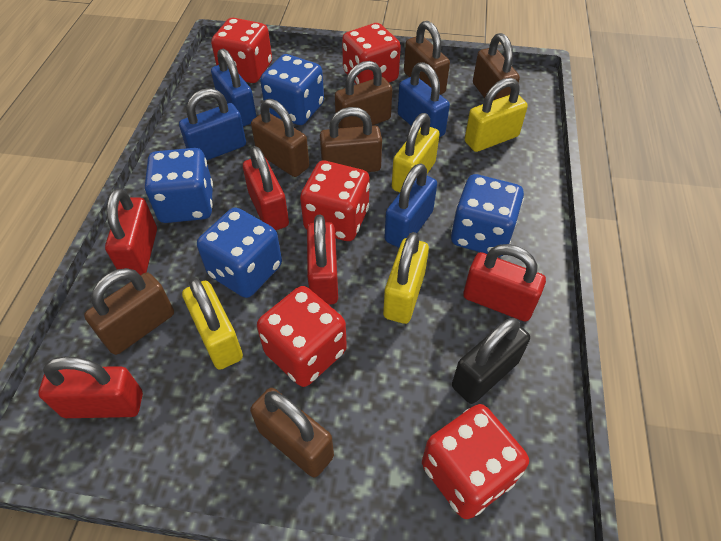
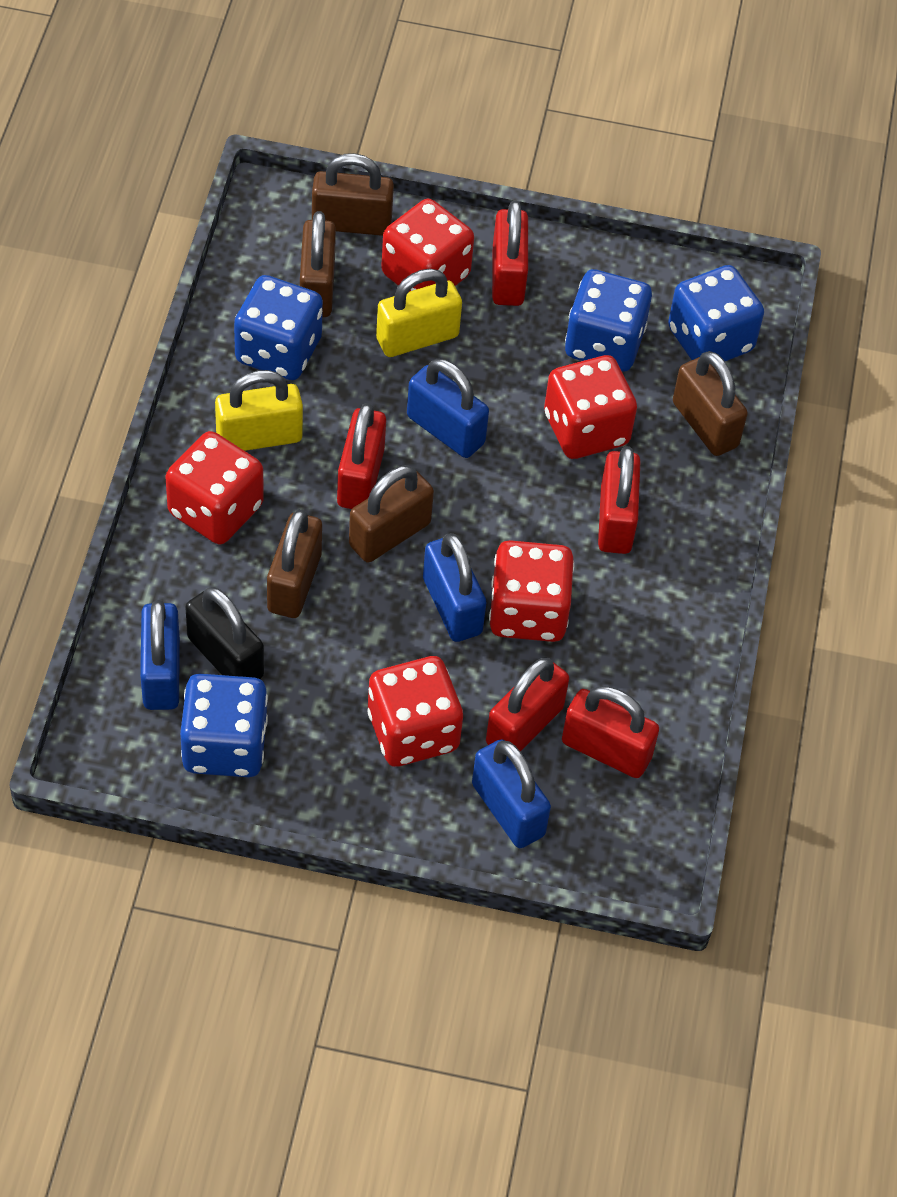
brown padlock: 7 -> 5
yellow padlock: 4 -> 2

